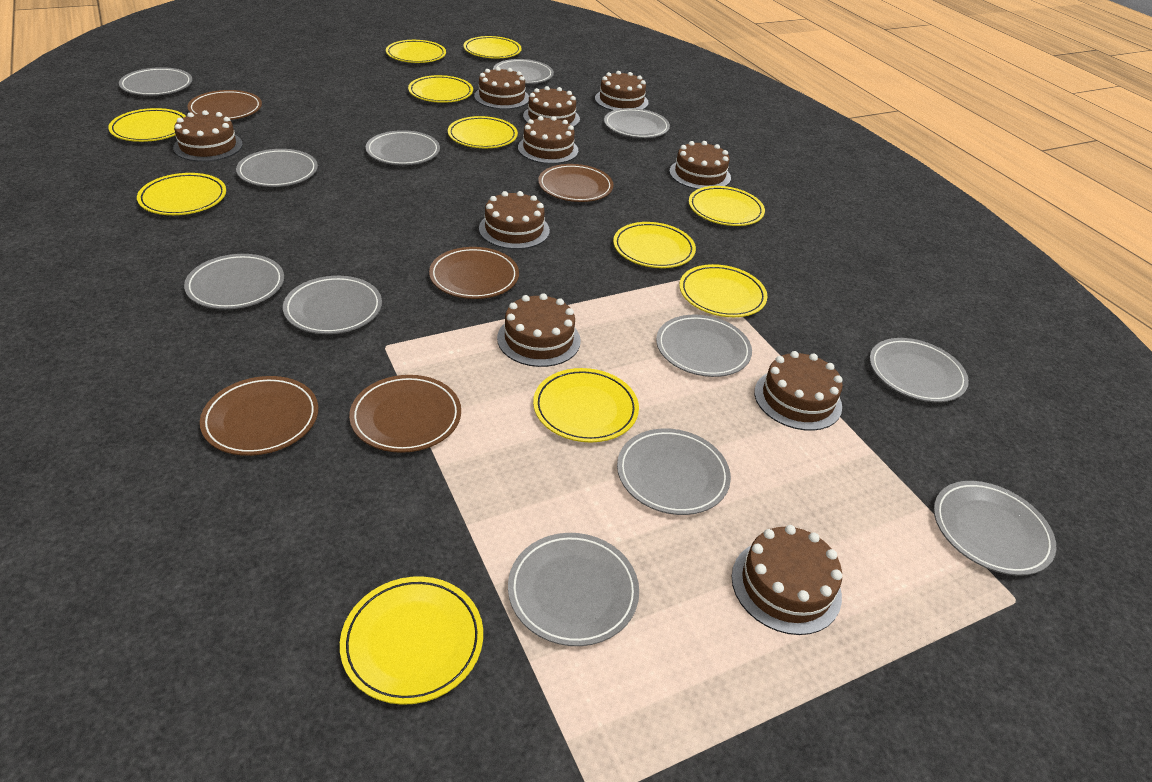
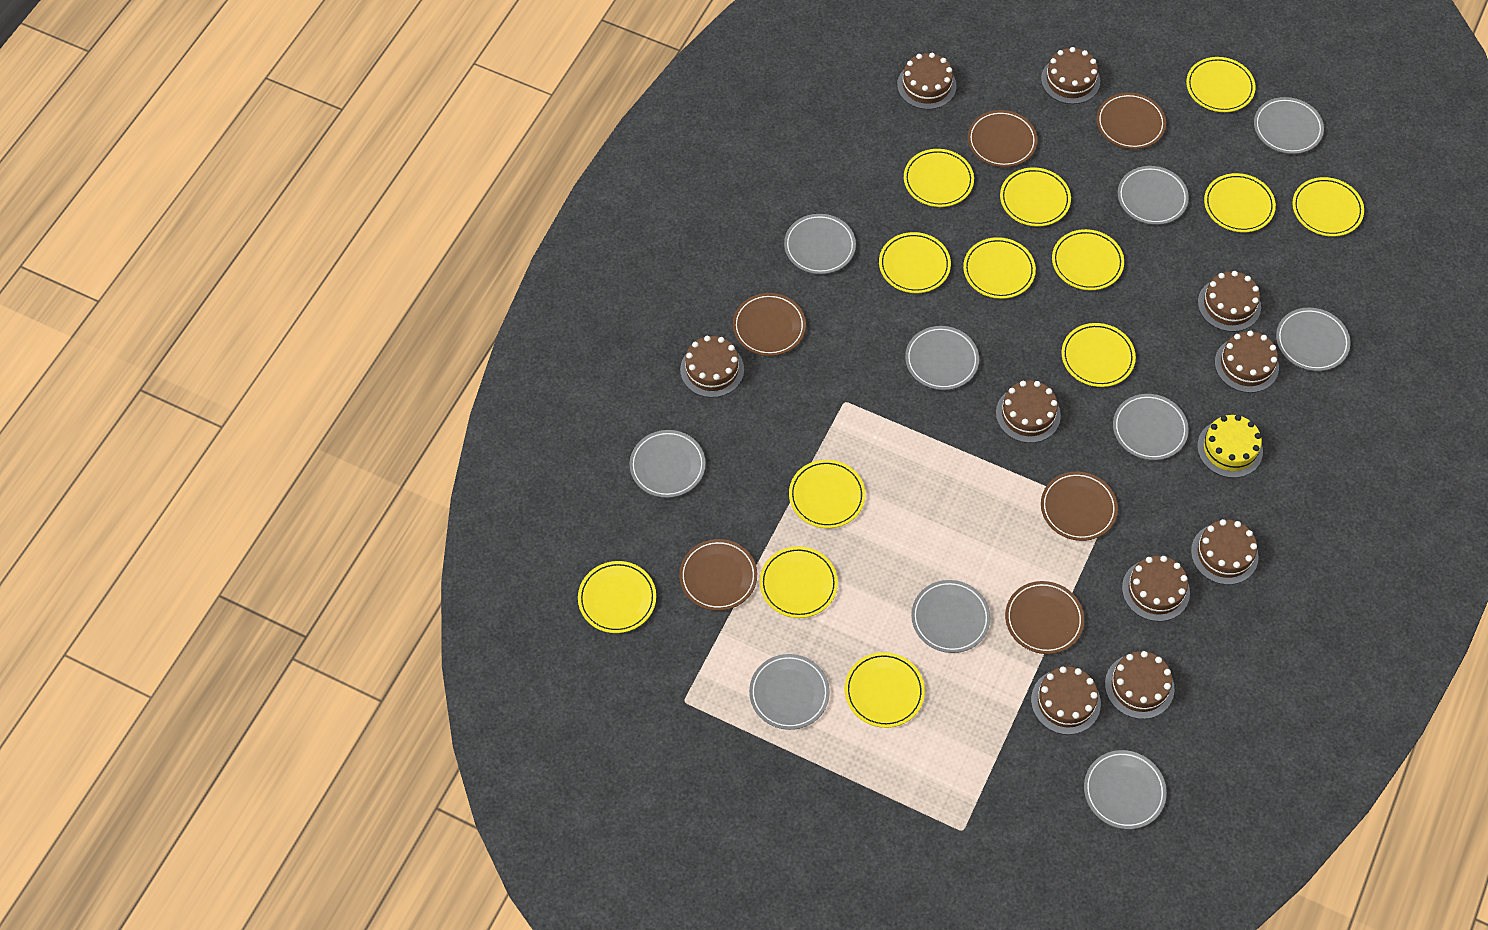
brown plate: 5 -> 6
grey plate: 12 -> 10
yellow cake: 0 -> 1
yellow plate: 11 -> 13

